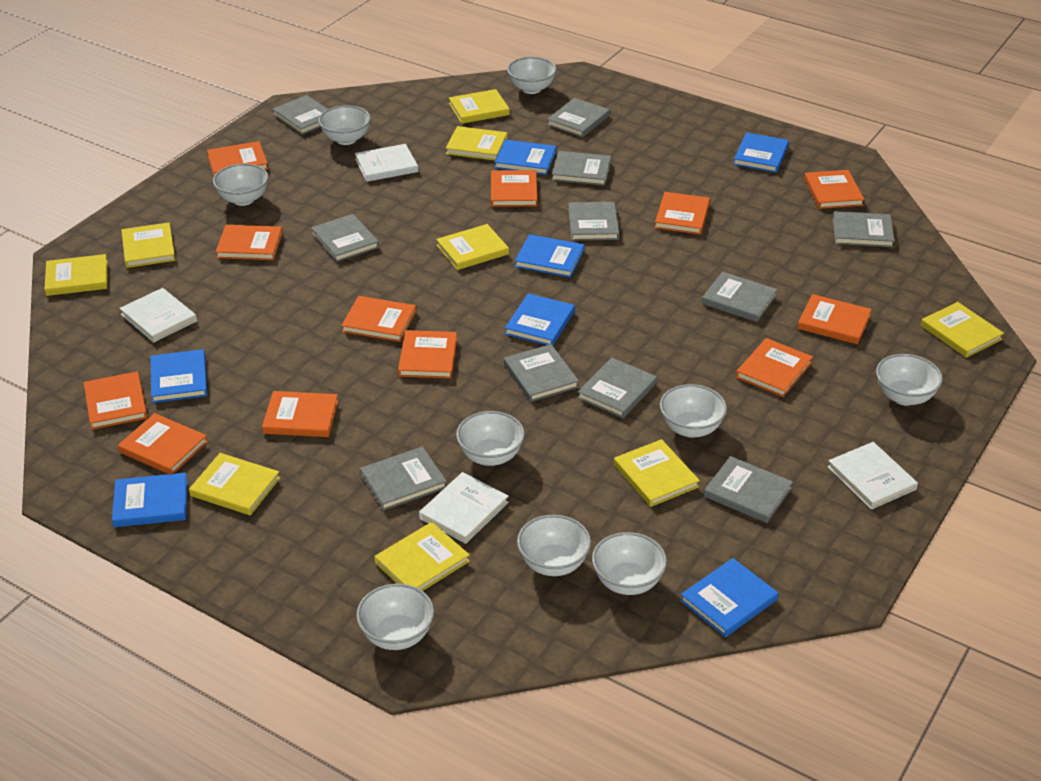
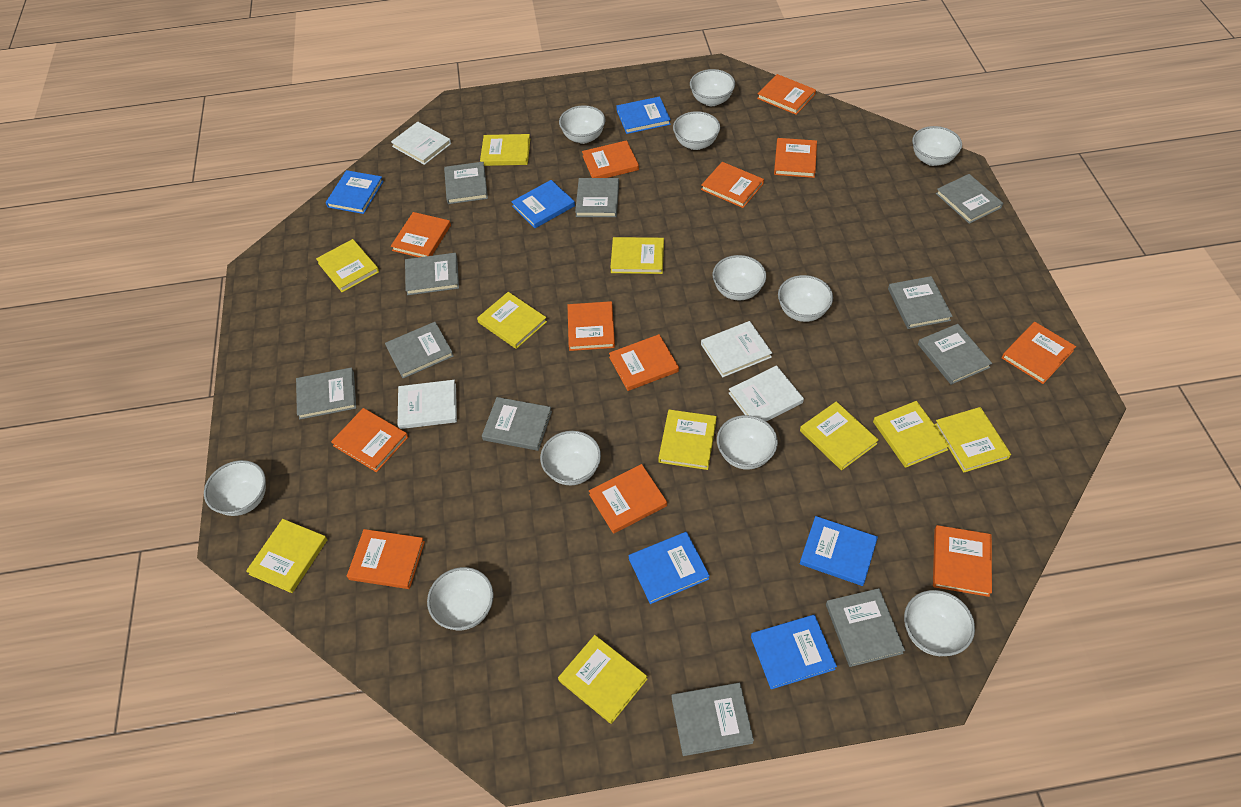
blue book: 7 -> 6
white bowl: 9 -> 11
yellow book: 9 -> 10

